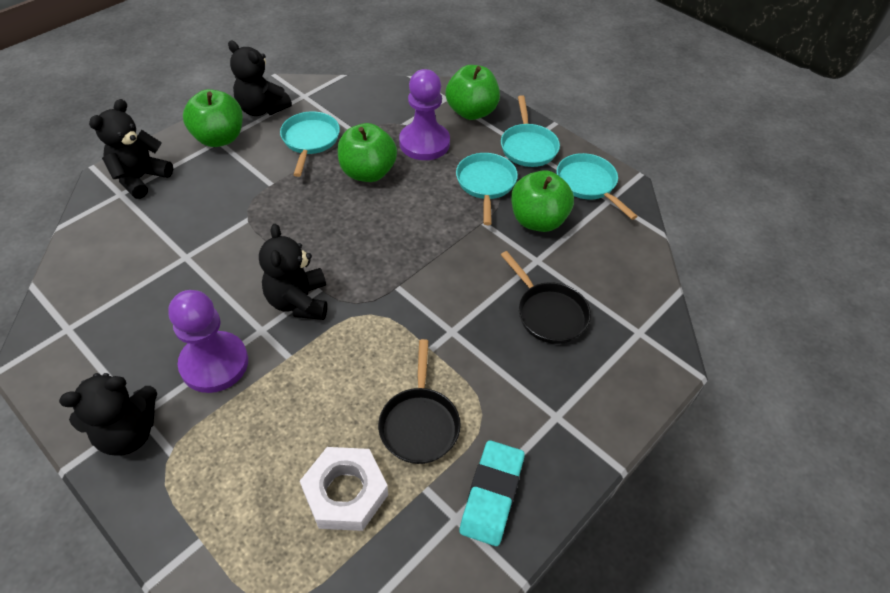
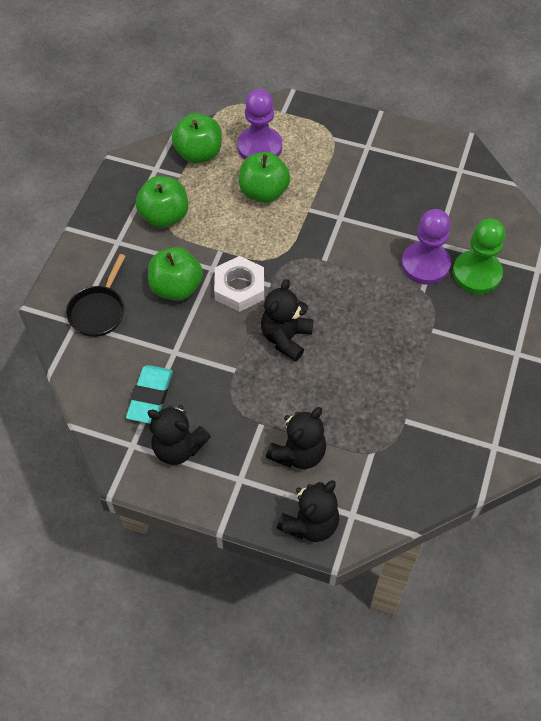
black pan: 2 -> 1
green pawn: 0 -> 1
turquoise pan: 4 -> 0

